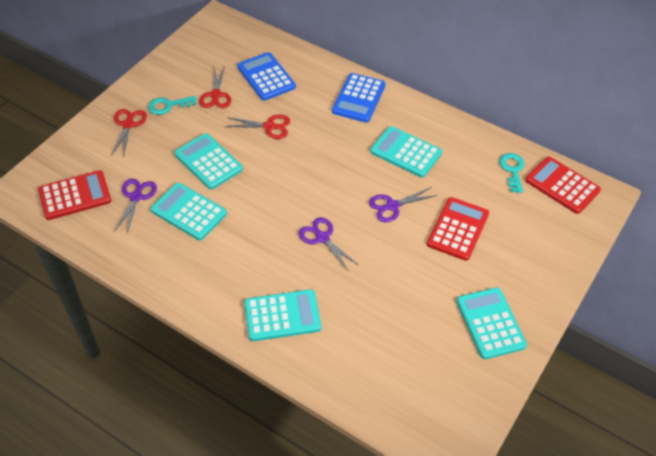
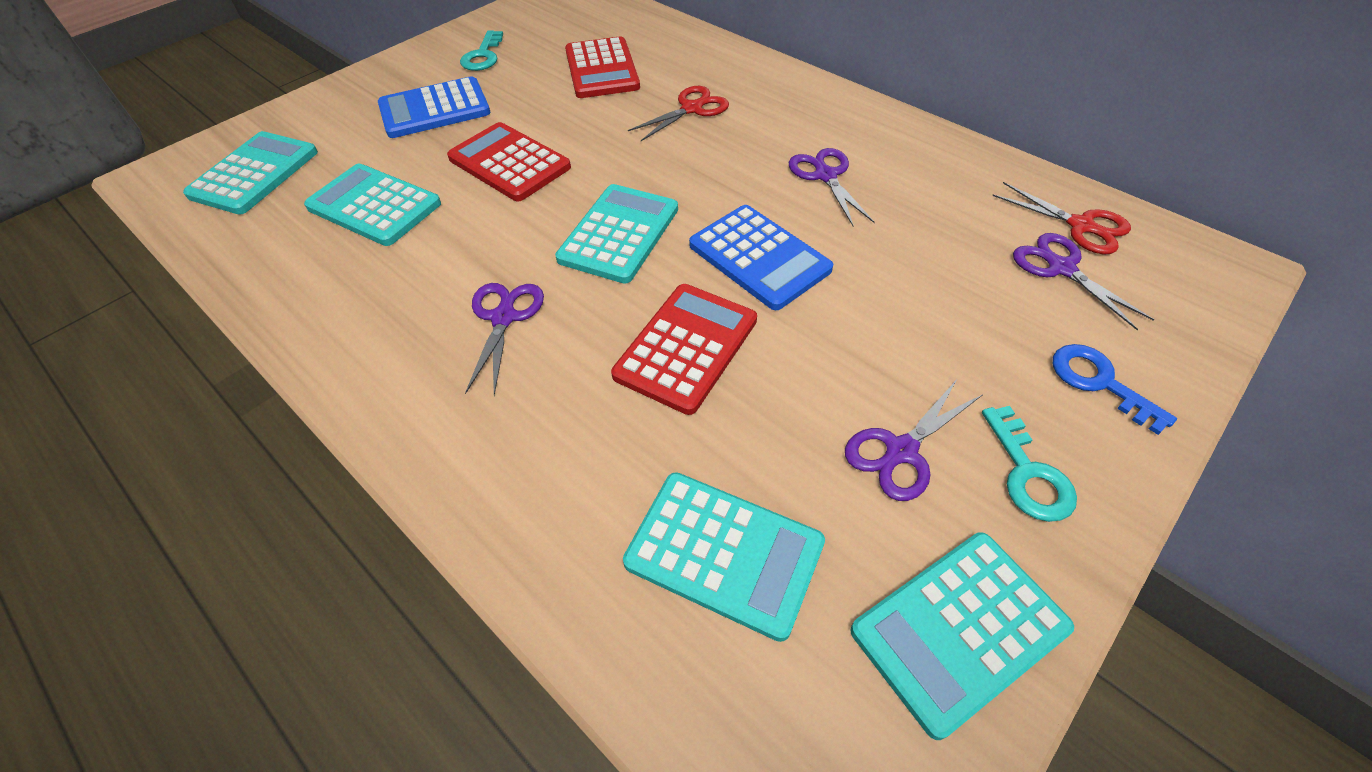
blue key: 0 -> 1
purple scissors: 3 -> 4
red scissors: 3 -> 2

